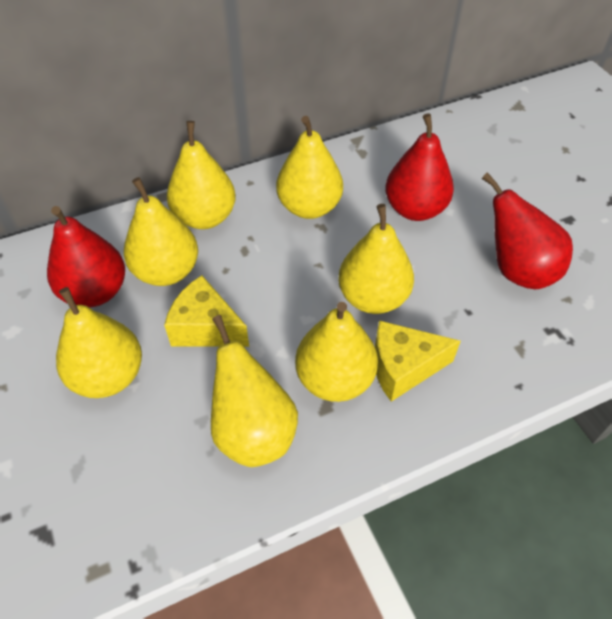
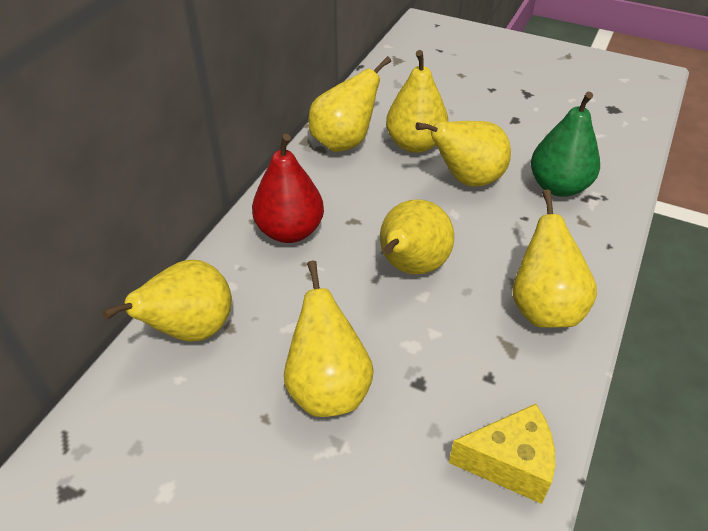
green pear: 0 -> 1
red pear: 3 -> 1
yellow cheese: 2 -> 1

